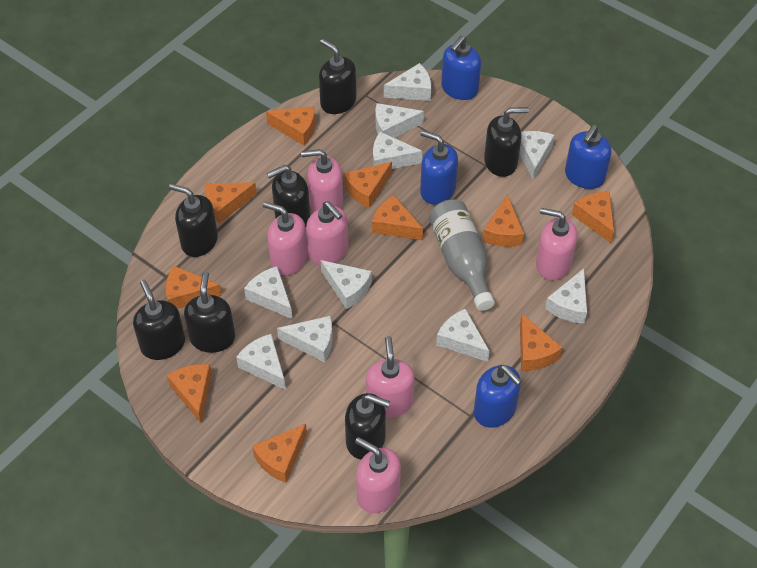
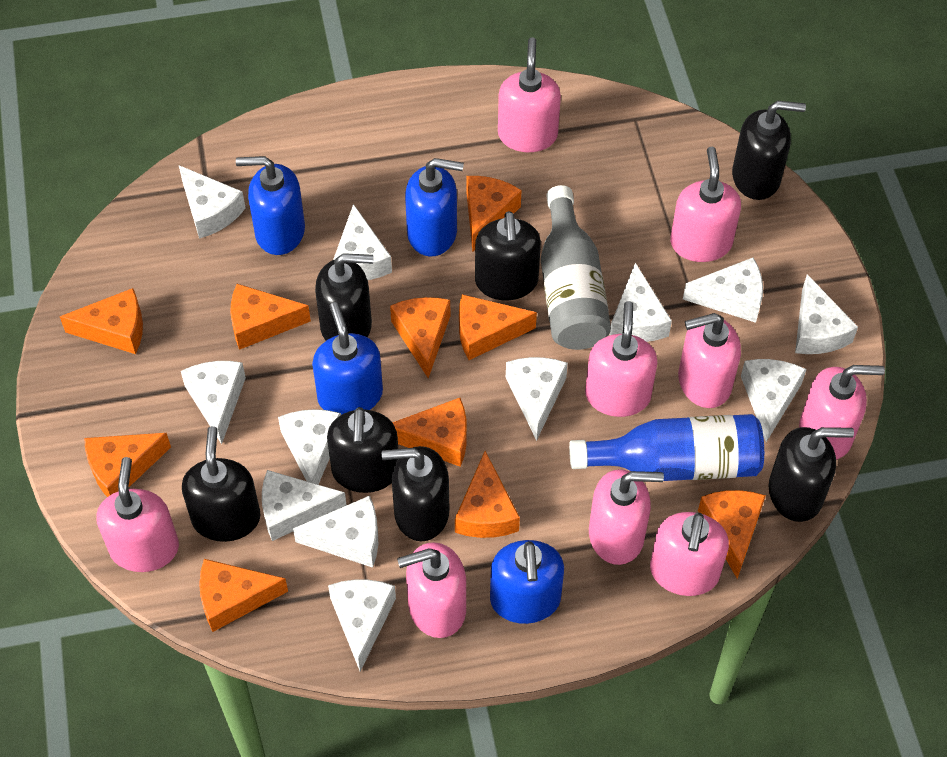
blue bottle: 0 -> 1
pink soap dispenser: 6 -> 9
white cheese: 10 -> 12

